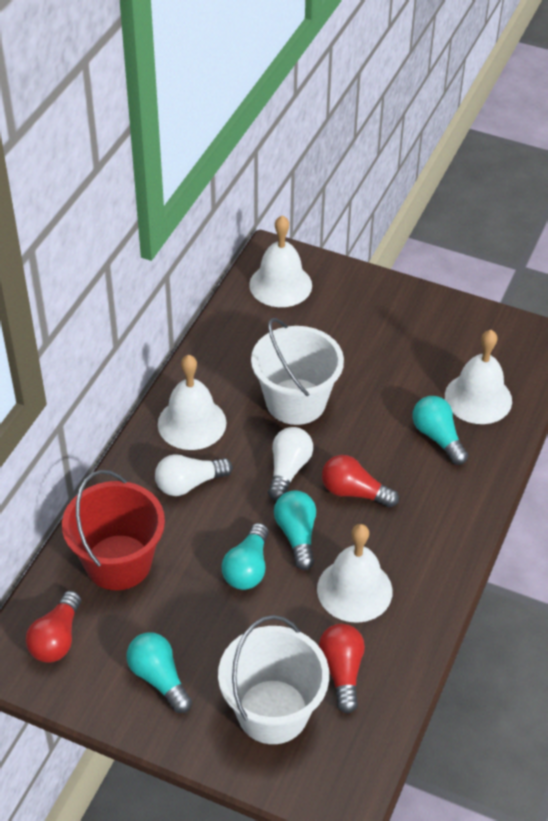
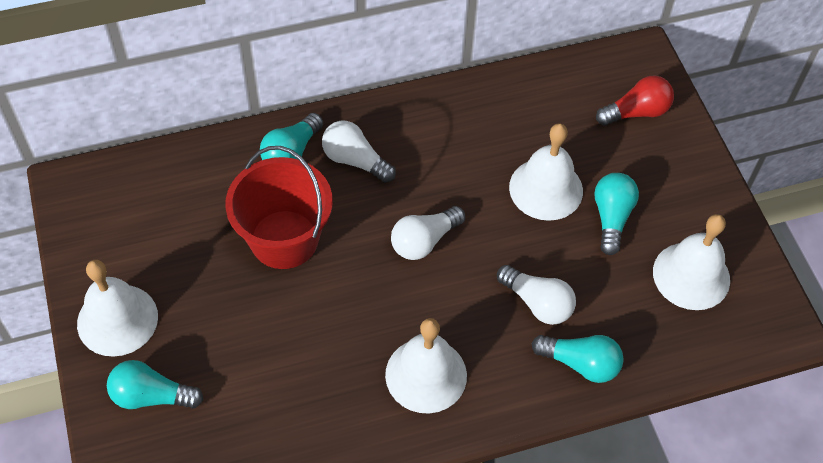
red light bulb: 3 -> 1
white bucket: 2 -> 0
white light bulb: 2 -> 3

